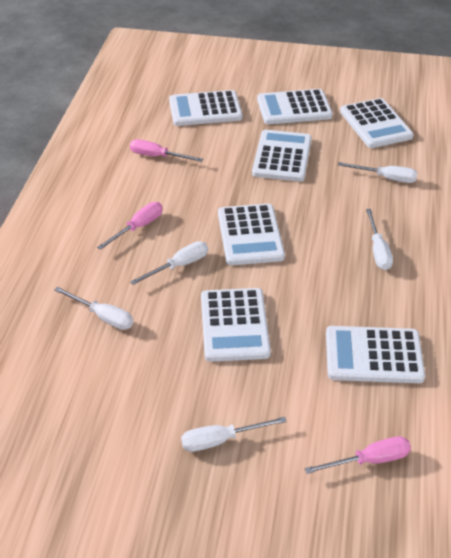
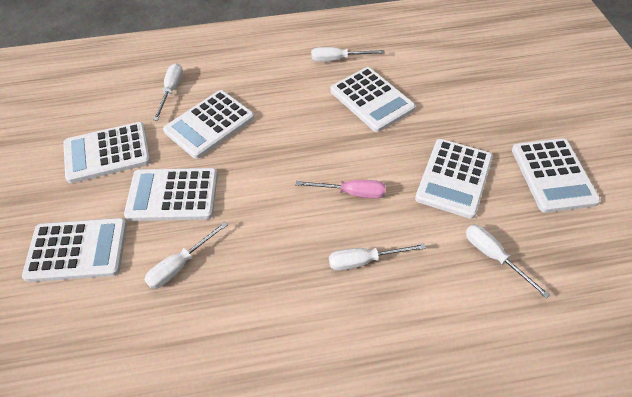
pink screwdriver: 3 -> 1

